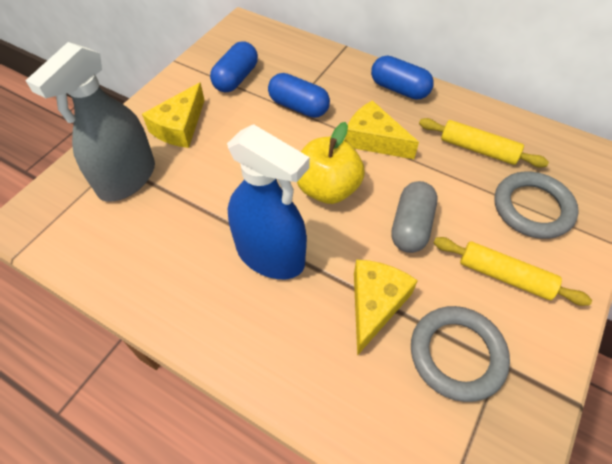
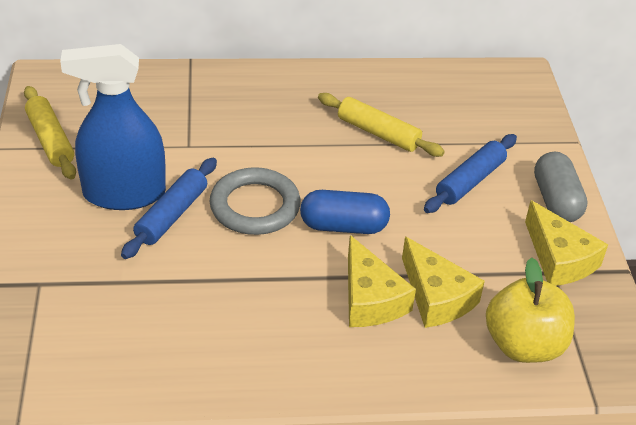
blue capsule: 3 -> 1
blue rolling pin: 0 -> 2
grey ring: 2 -> 1
grey spray bottle: 1 -> 0

